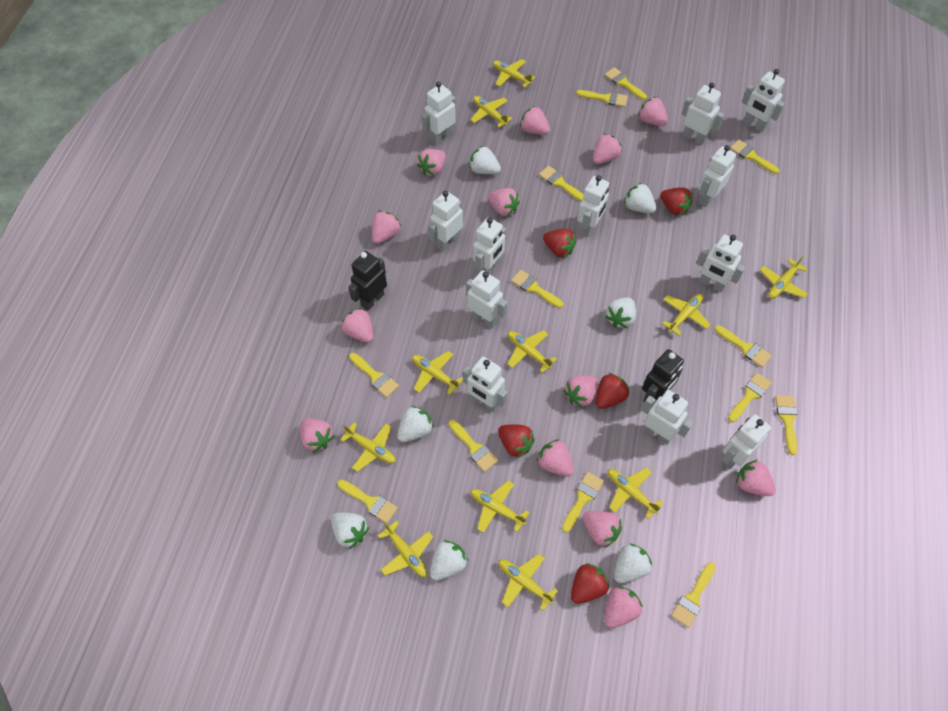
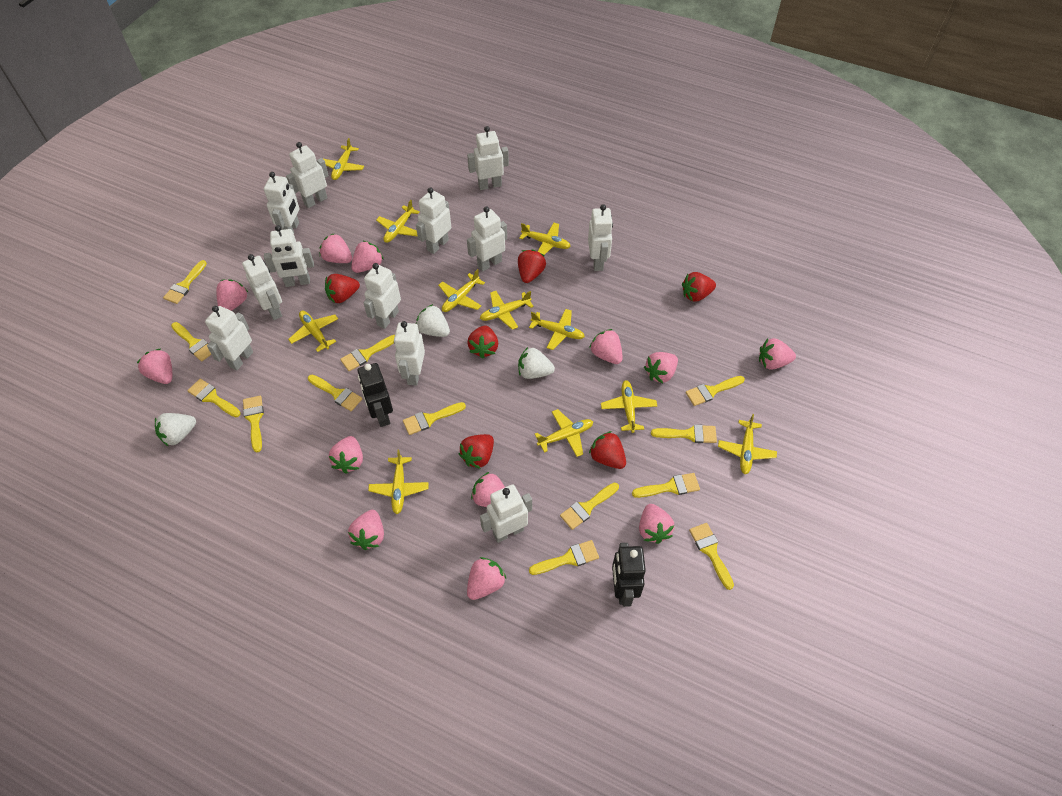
pink strawberry: 13 -> 12
red strawberry: 5 -> 6
white strawberry: 7 -> 3

